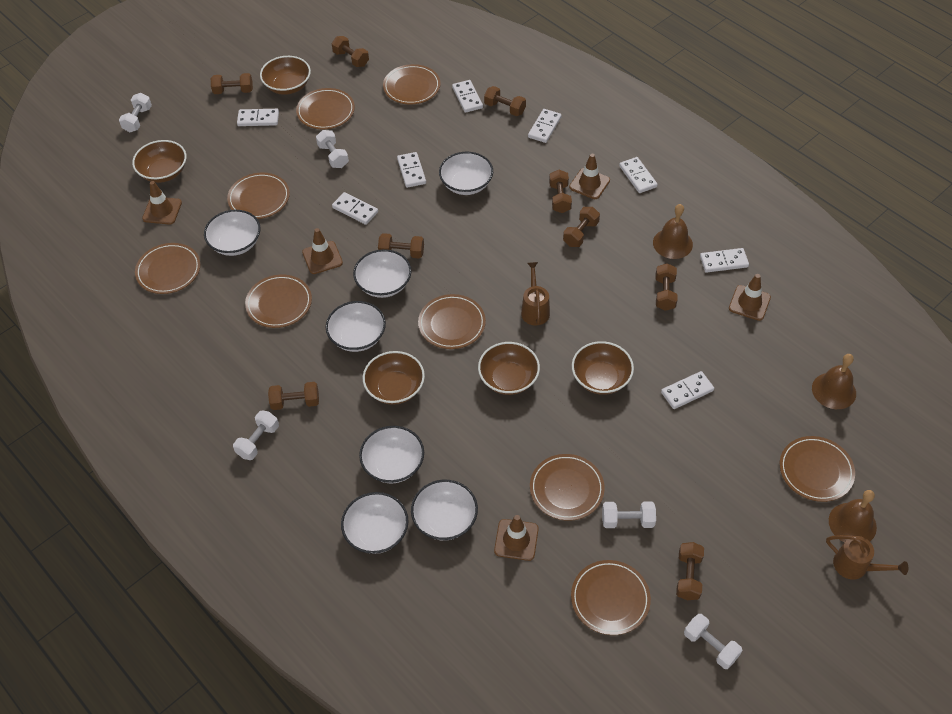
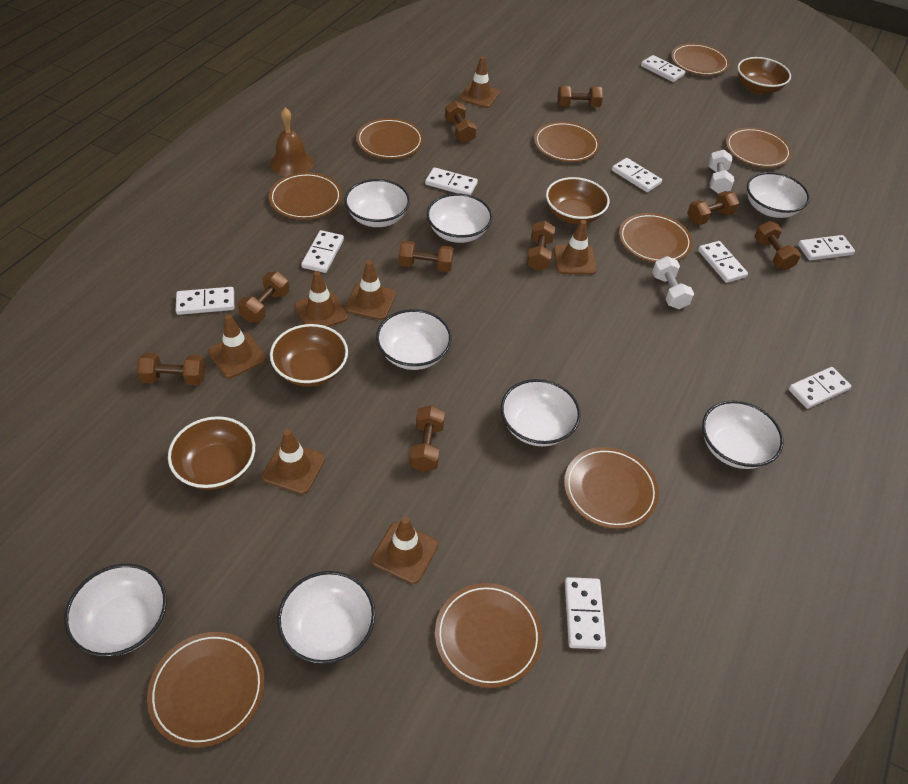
brown bell: 3 -> 1
brown bowl: 5 -> 4
brown traffic cone: 5 -> 7
brown watering can: 2 -> 0
white bowl: 7 -> 8
white domino: 8 -> 9
white dumbbell: 5 -> 2

